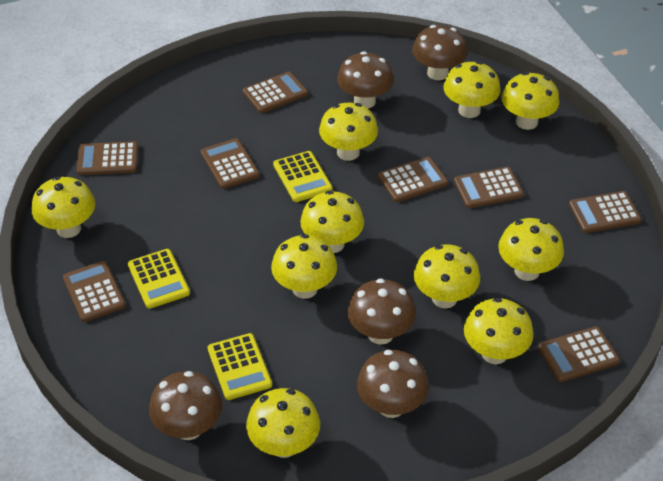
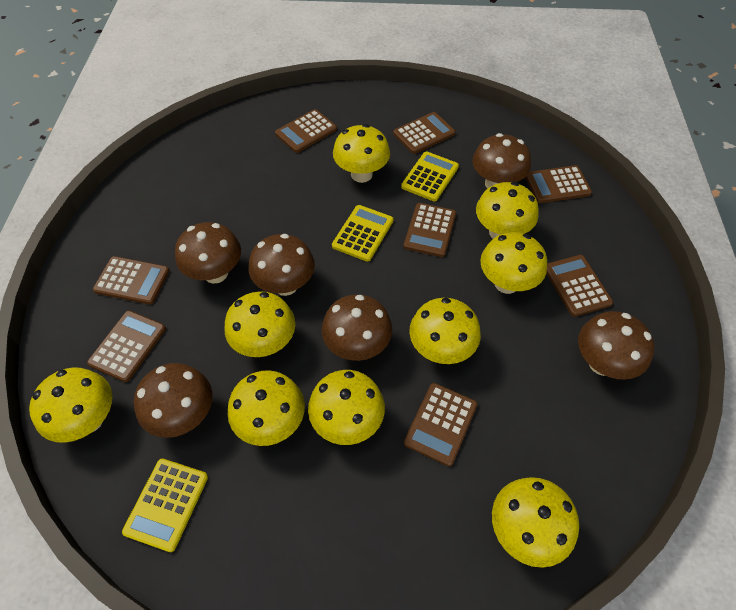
brown mushroom: 5 -> 6
yellow mushroom: 10 -> 9

